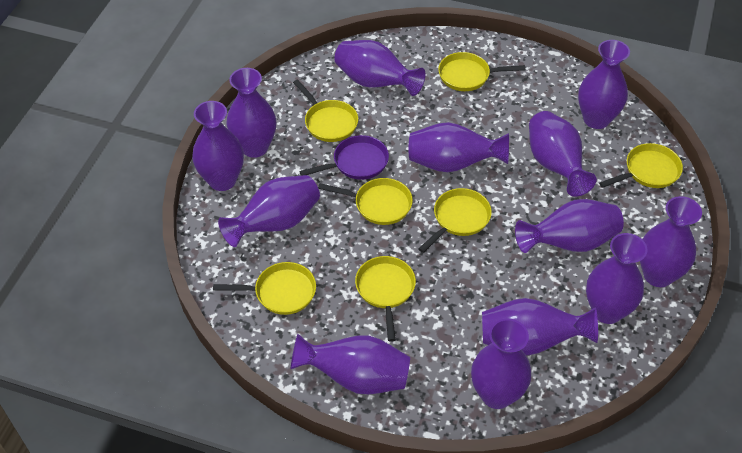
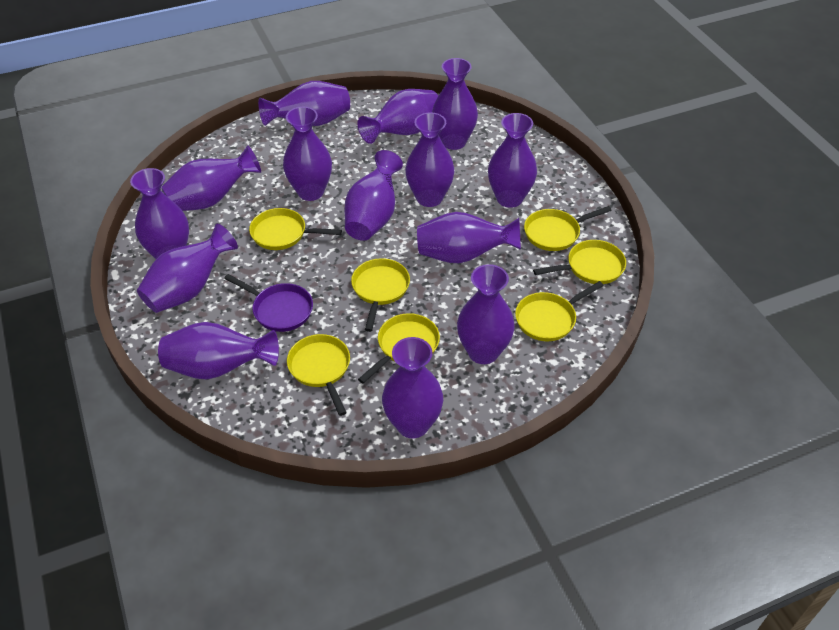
purple vase: 13 -> 14

